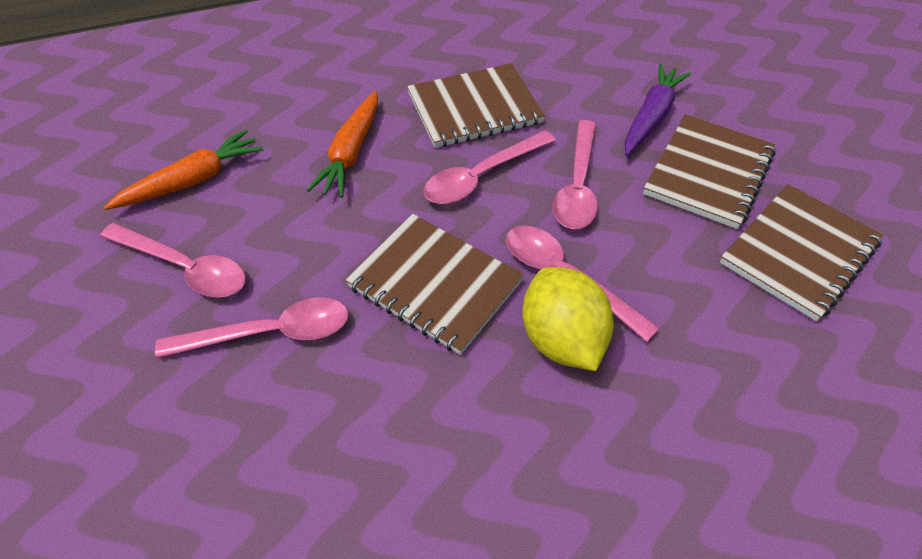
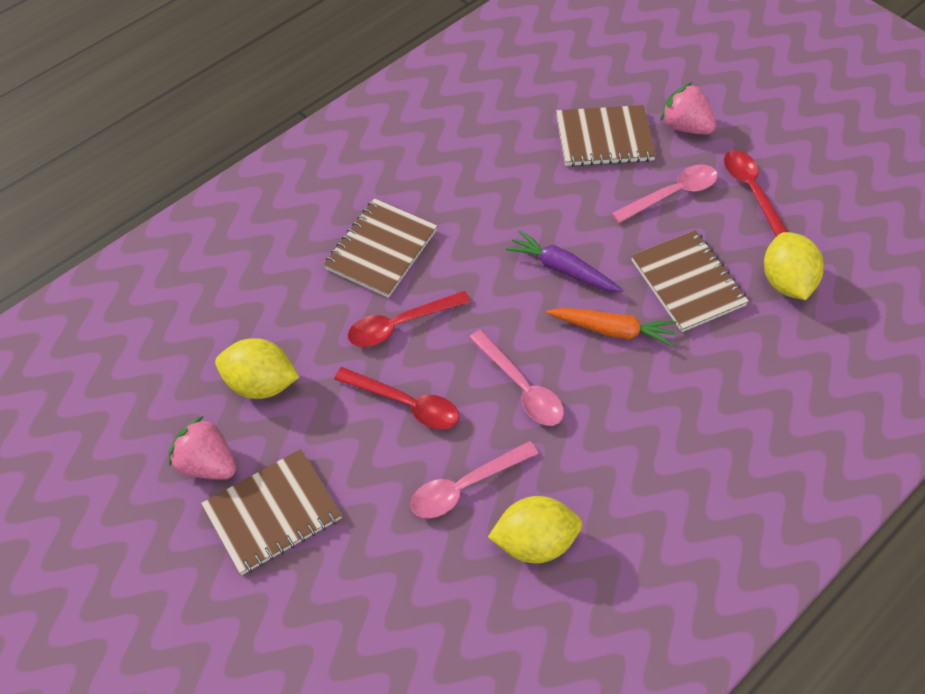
orange carrot: 2 -> 1
pink spoon: 5 -> 3
pink strawberry: 0 -> 2
red spoon: 0 -> 3
yellow lemon: 1 -> 3

